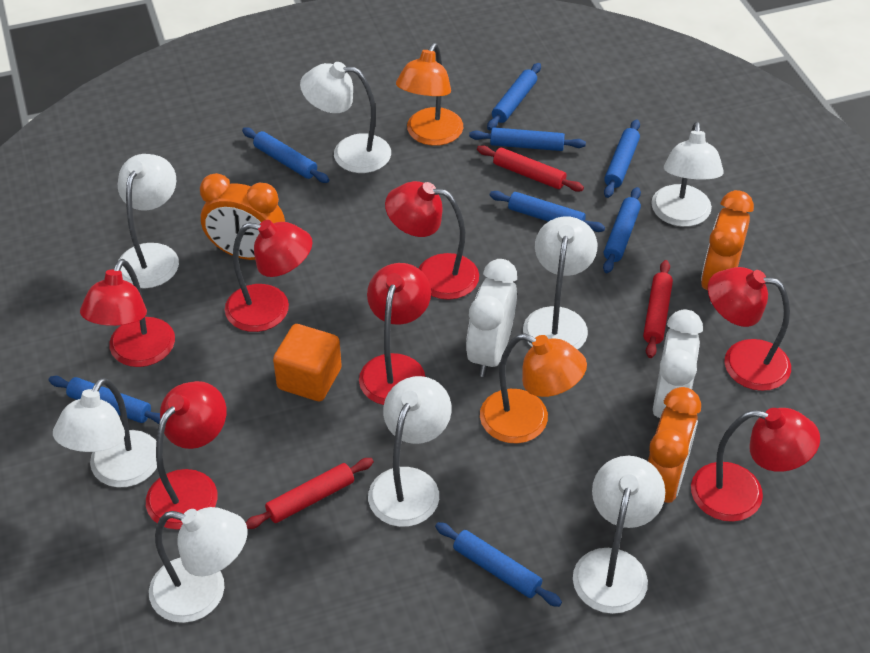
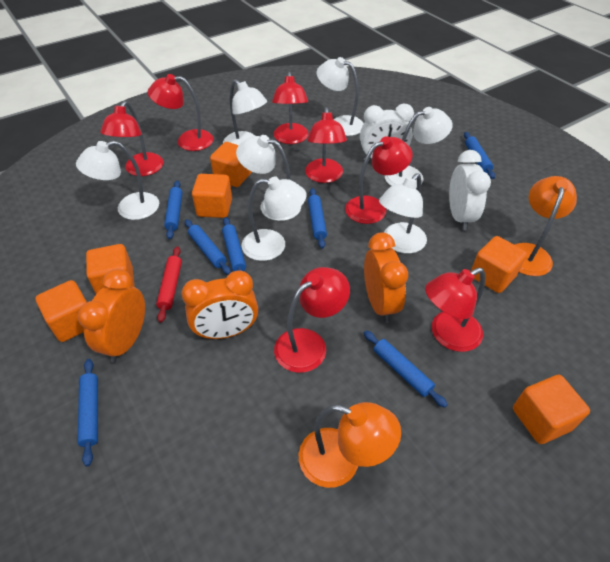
blue rolling pin: 8 -> 7
orange cube: 1 -> 6
red rolling pin: 3 -> 1
white lamp: 8 -> 7

